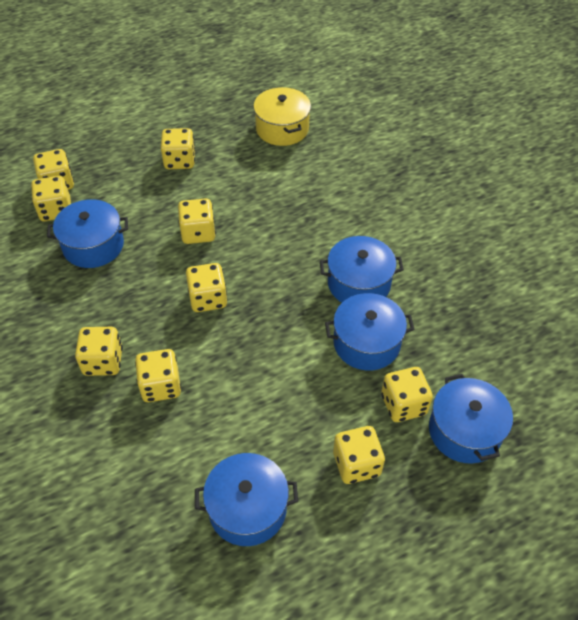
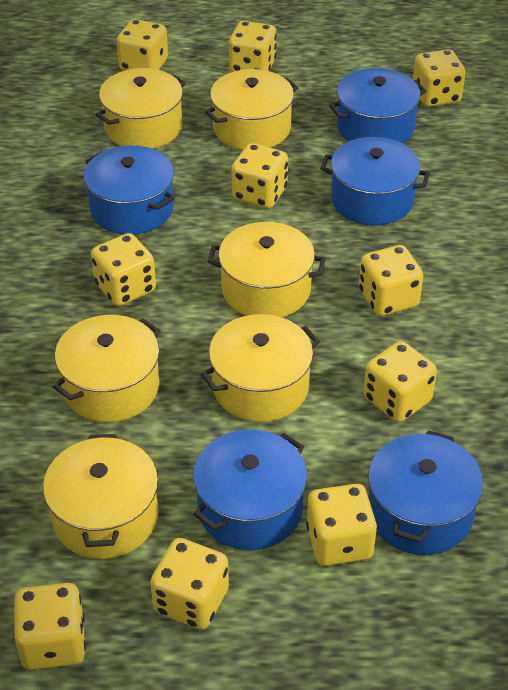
yellow dice: 9 -> 10
yellow pot: 1 -> 6

